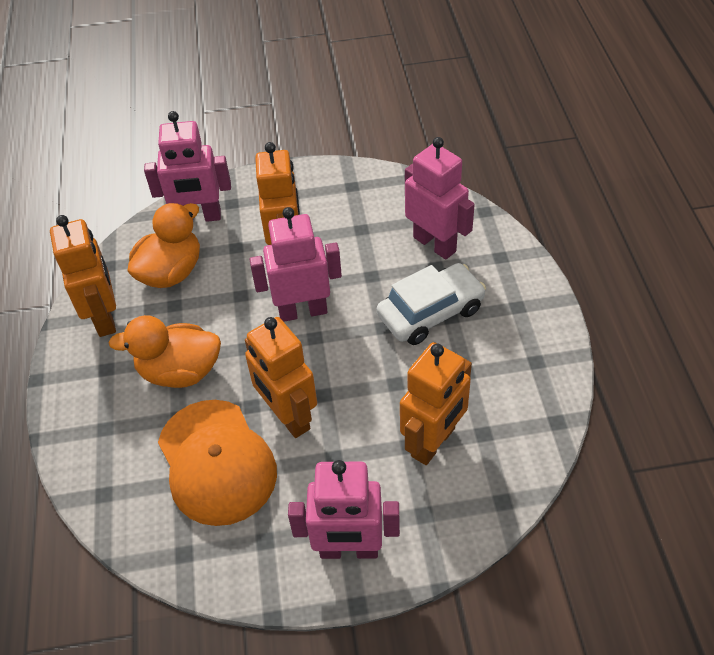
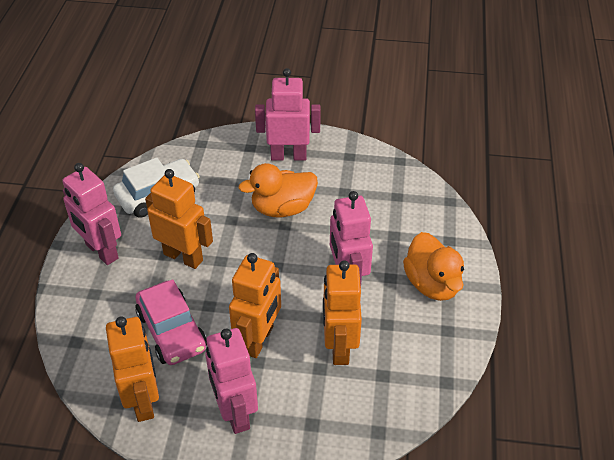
orange cap: 1 -> 0
pink car: 0 -> 1

